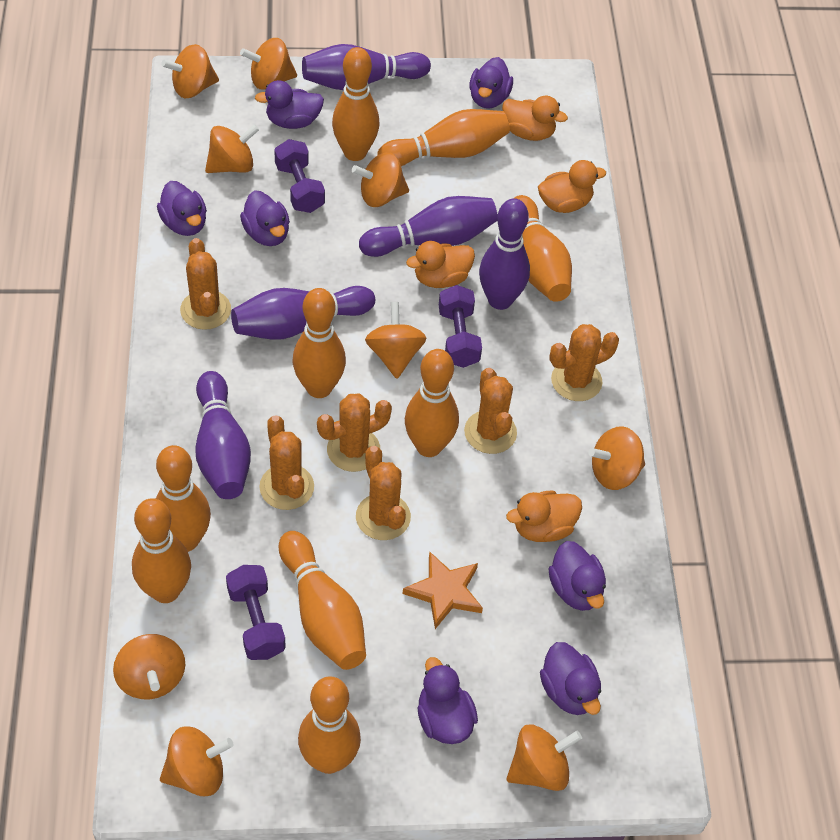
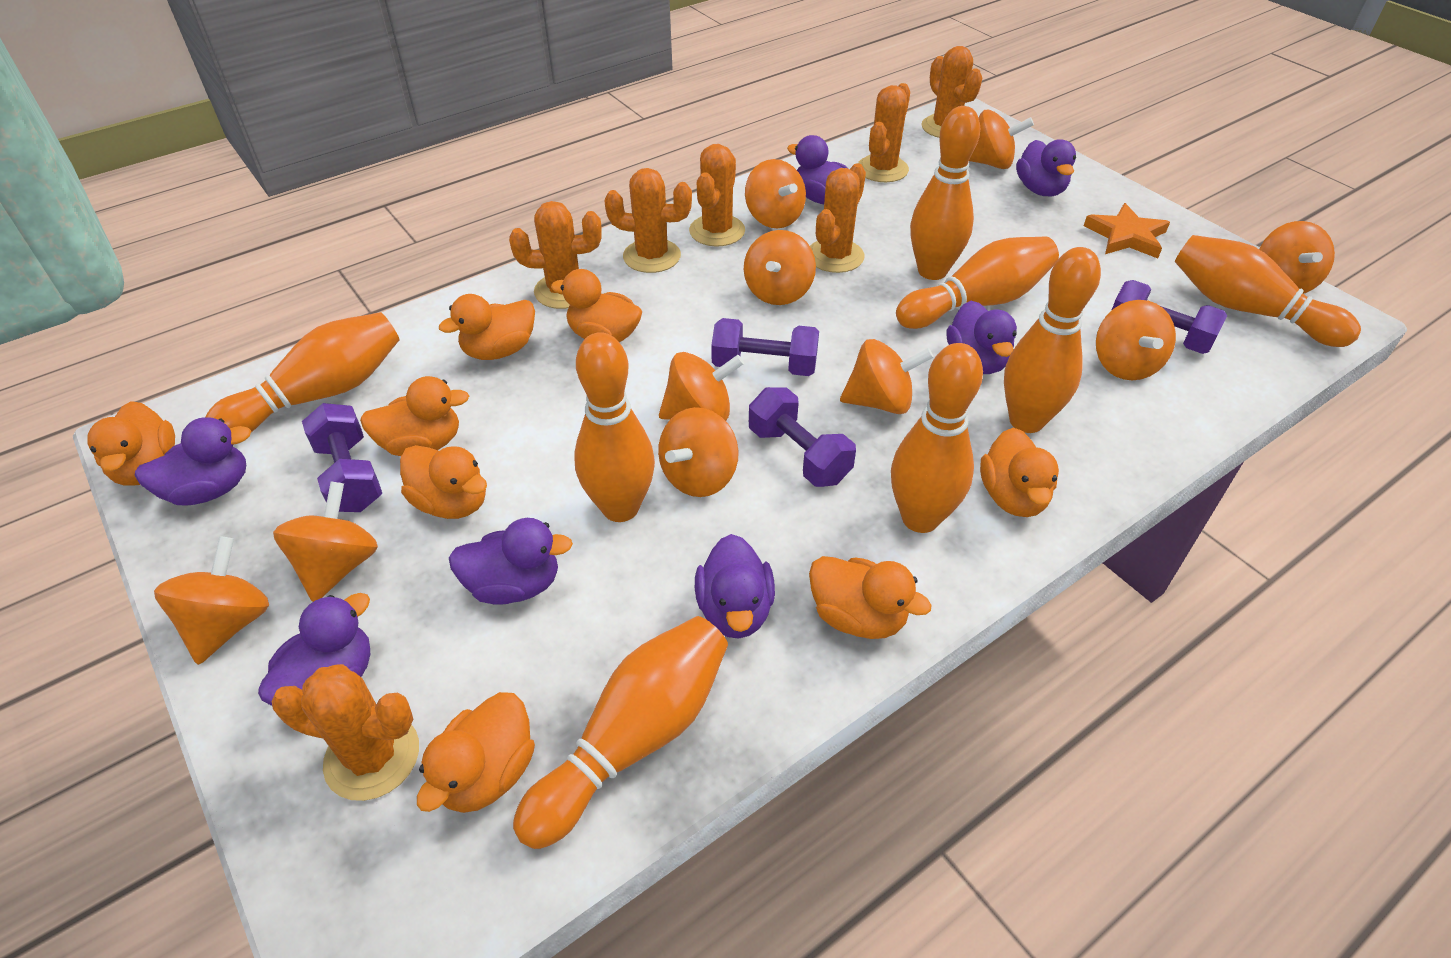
orange bowling pin: 9 -> 8
orange cactus: 6 -> 7
orange duck: 4 -> 8
orange spinning top: 9 -> 10
purple bowling pin: 5 -> 0
purple dumbbell: 3 -> 4

